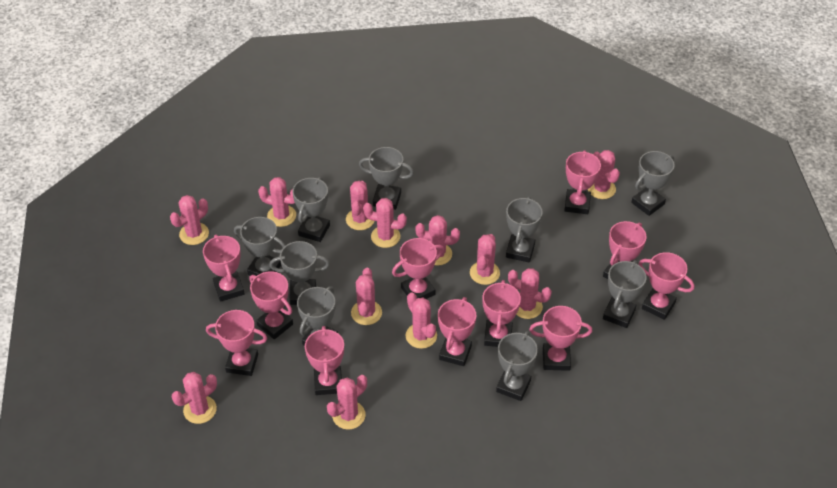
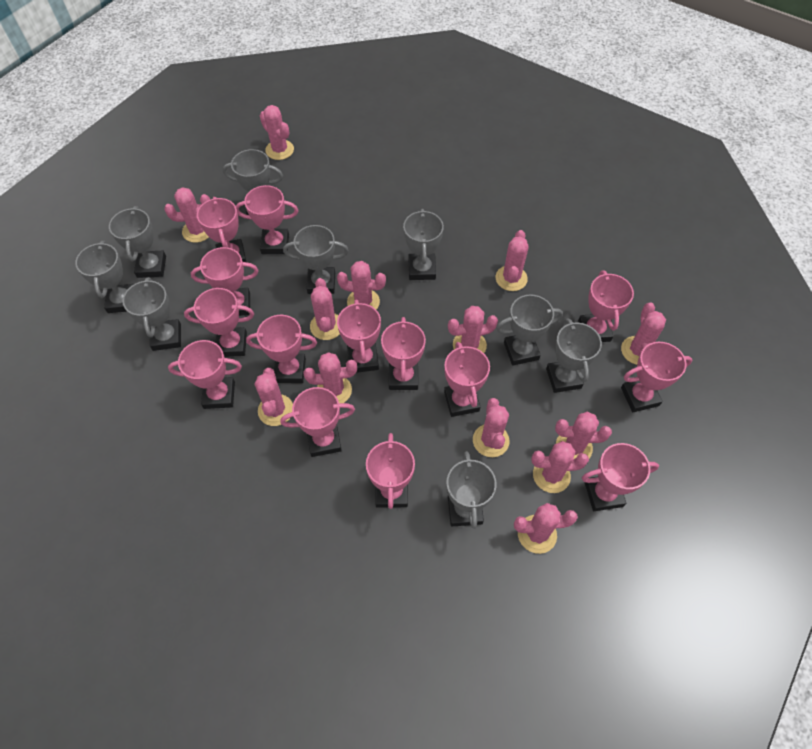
pink cactus: 12 -> 13
pink trophy: 11 -> 14

